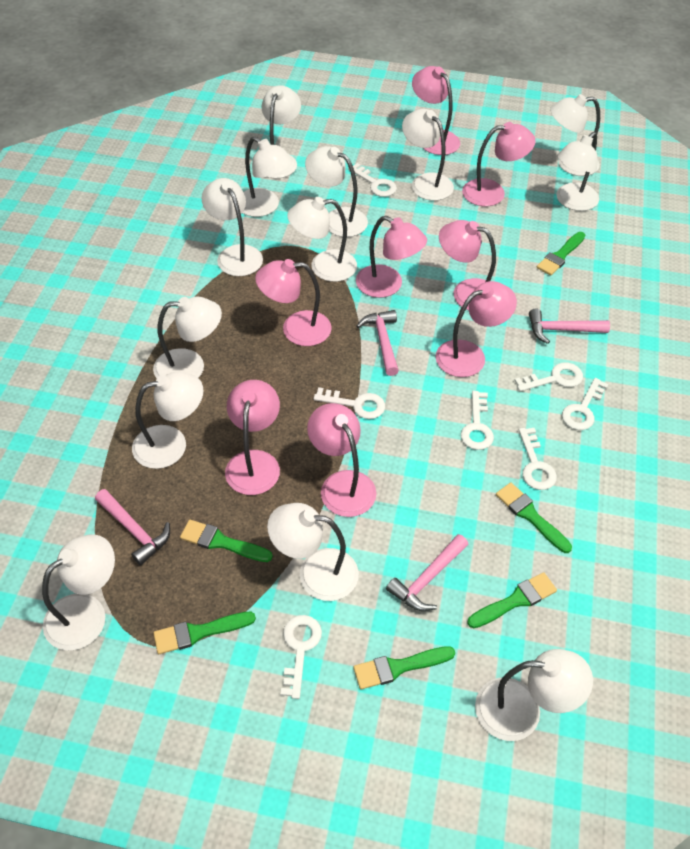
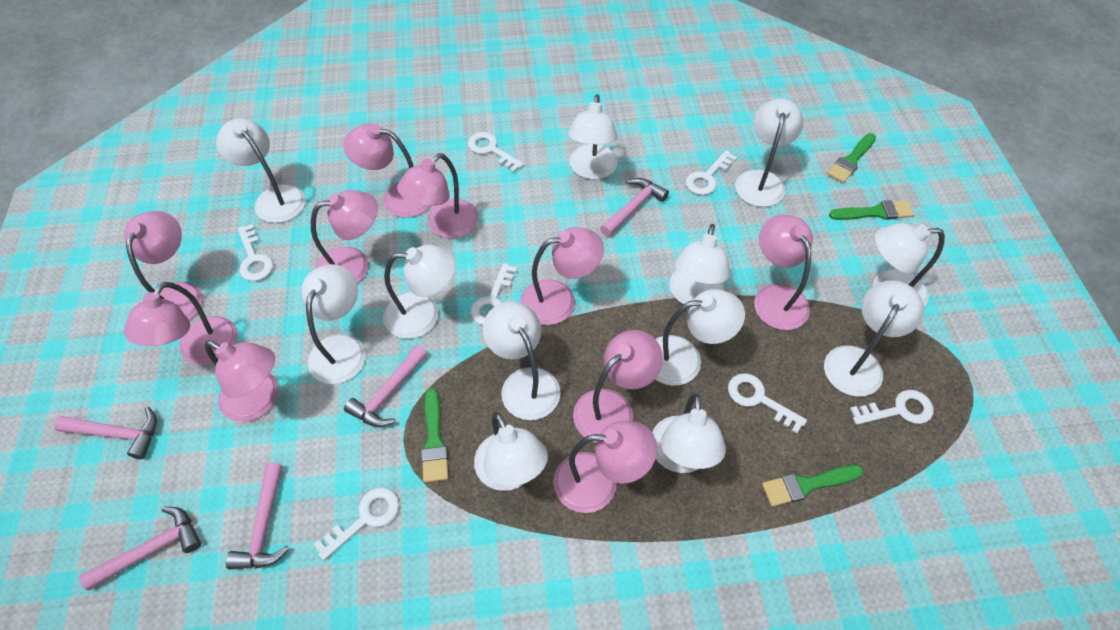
green brush: 6 -> 4
pink hammer: 4 -> 5
pink lamp: 8 -> 10
white lamp: 13 -> 12

